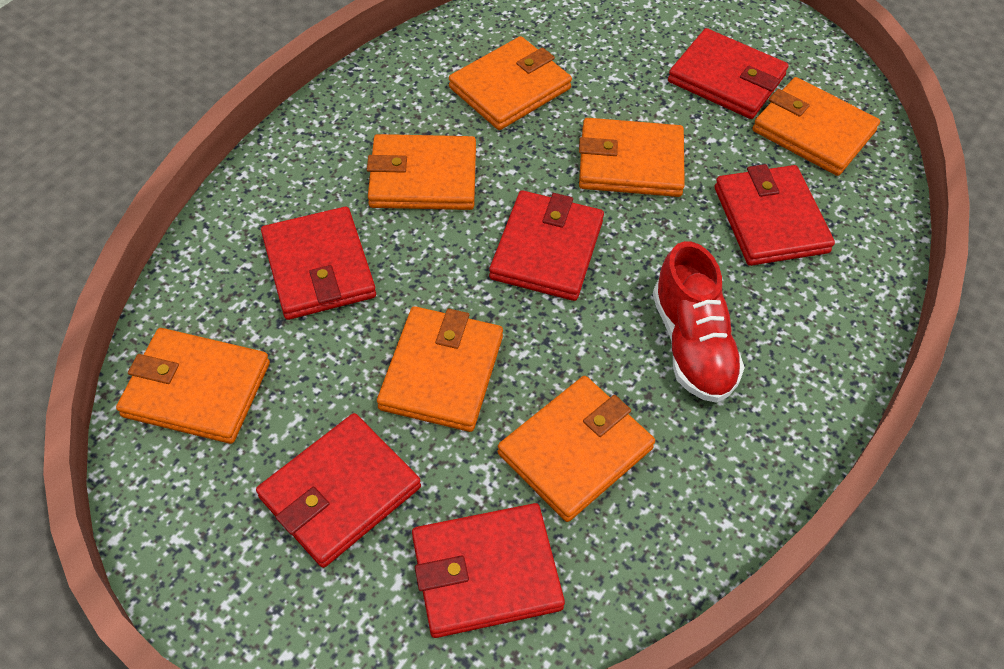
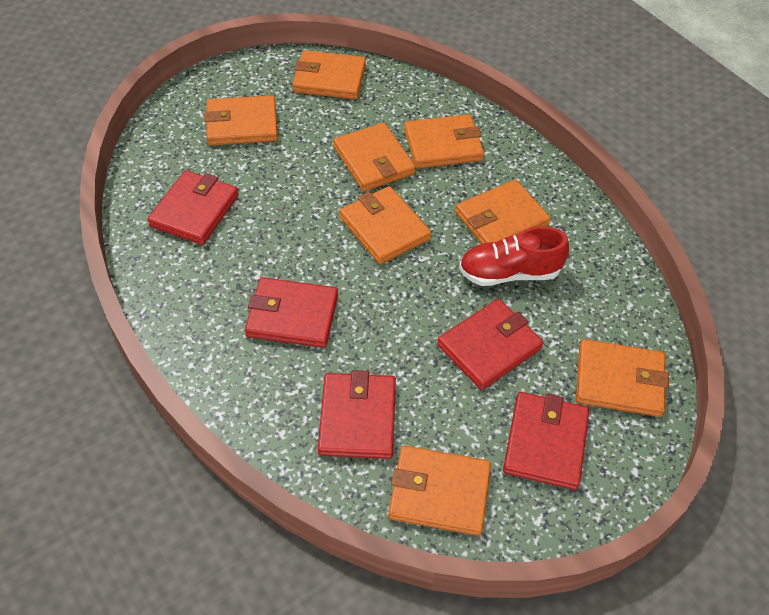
orange wallet: 7 -> 8
red wallet: 6 -> 5

